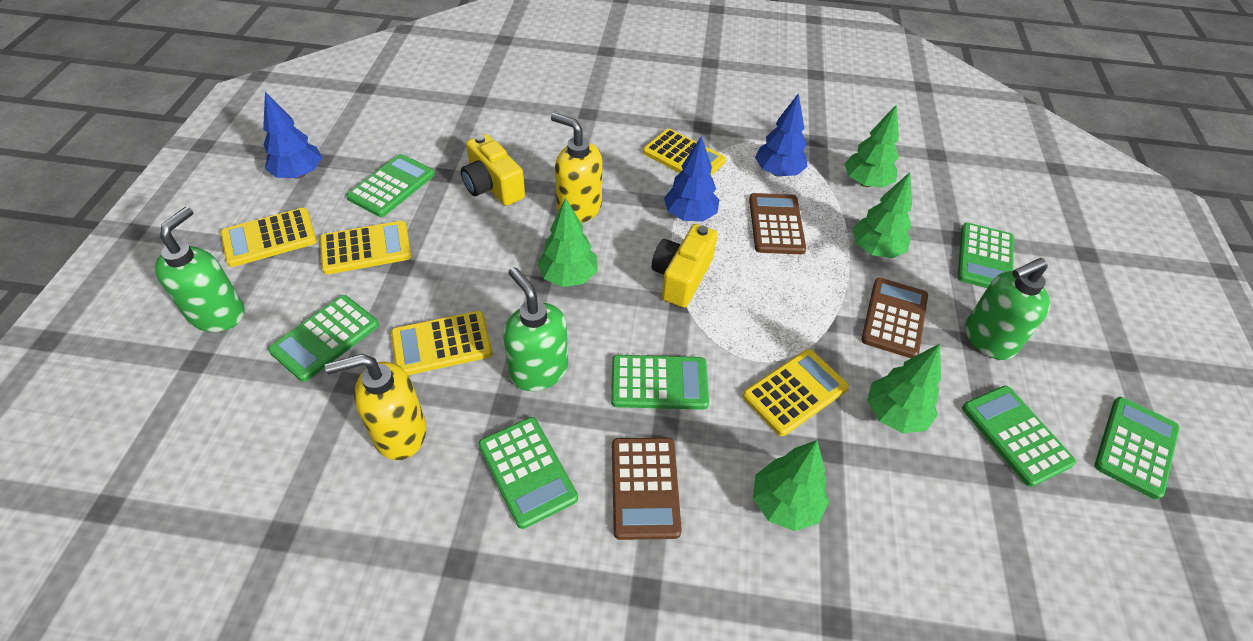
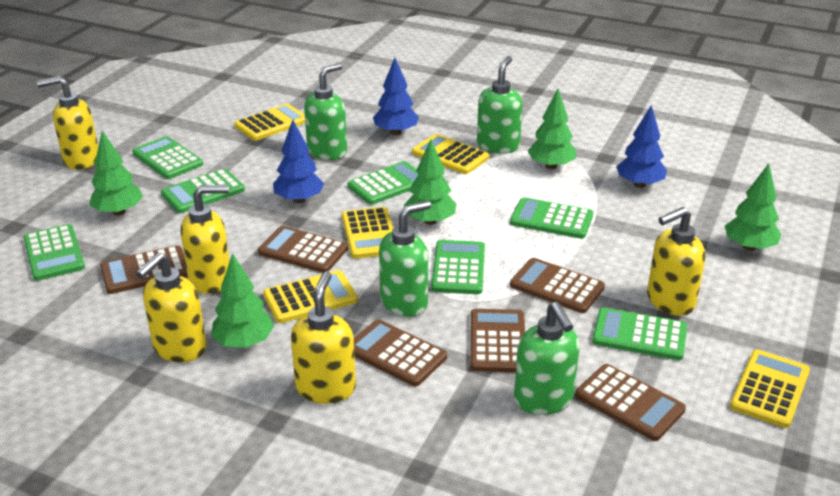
brown calculator: 3 -> 6
green soap dispenser: 3 -> 4
yellow camera: 2 -> 0
yellow soap dispenser: 2 -> 5

